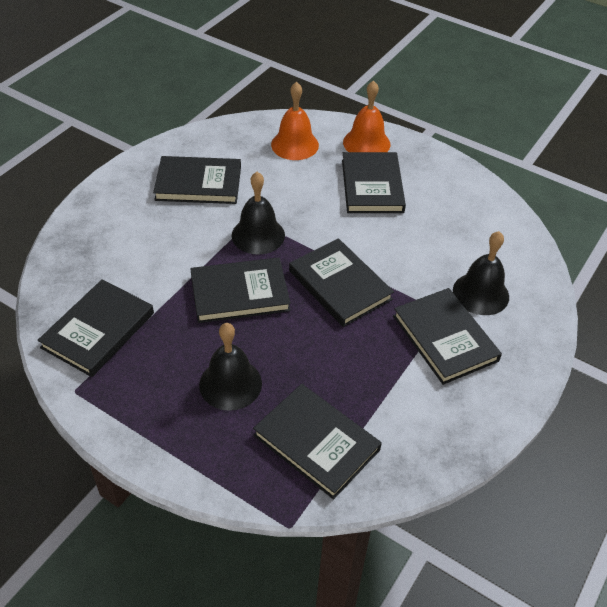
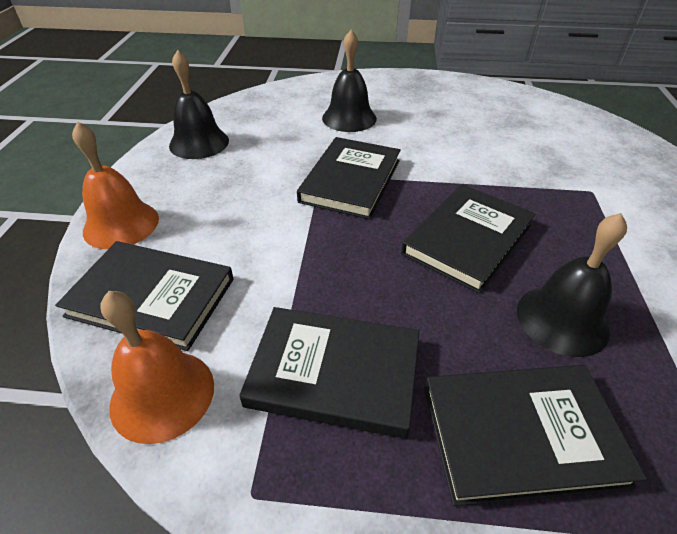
black book: 7 -> 5

